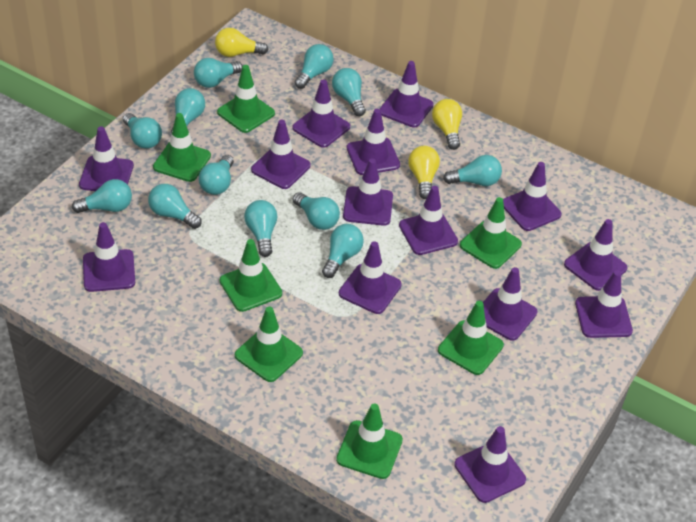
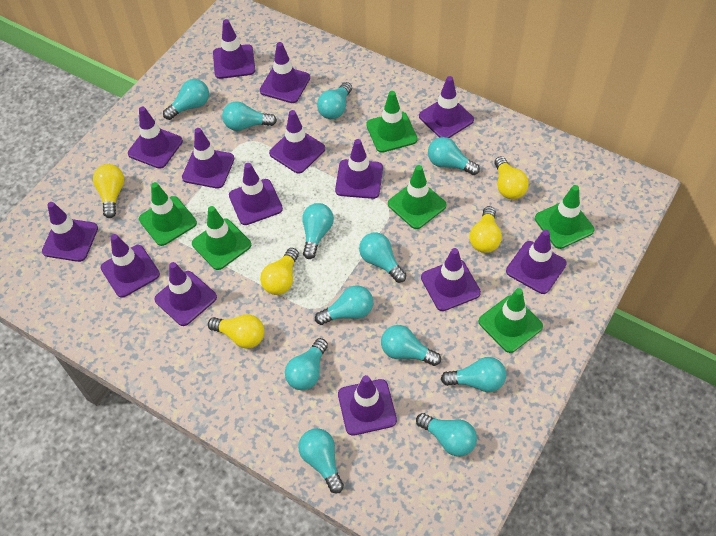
green traffic cone: 7 -> 6
yellow light bulb: 3 -> 5

